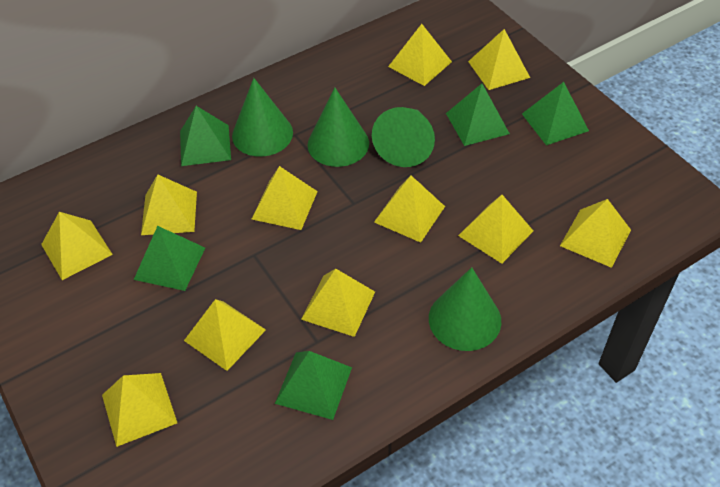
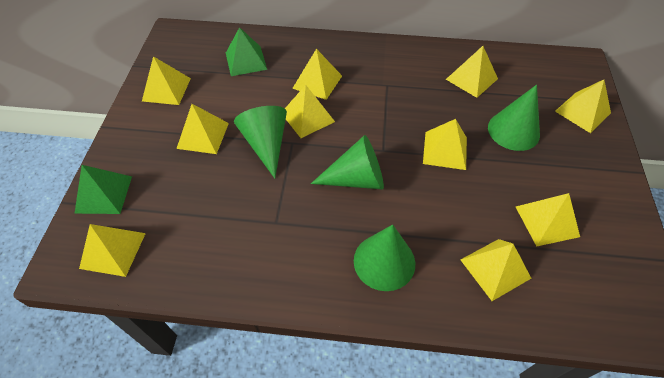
green pyramid: 5 -> 2
yellow pyramid: 11 -> 10

